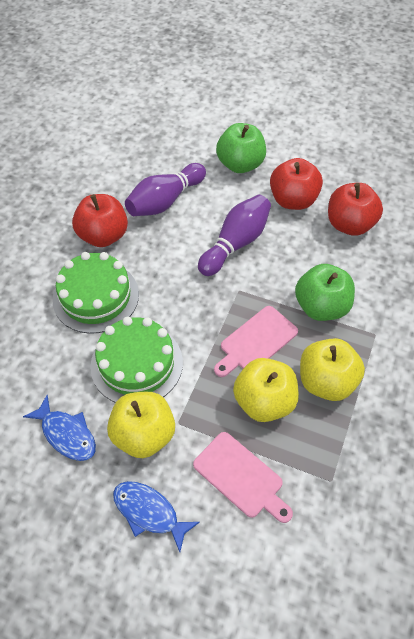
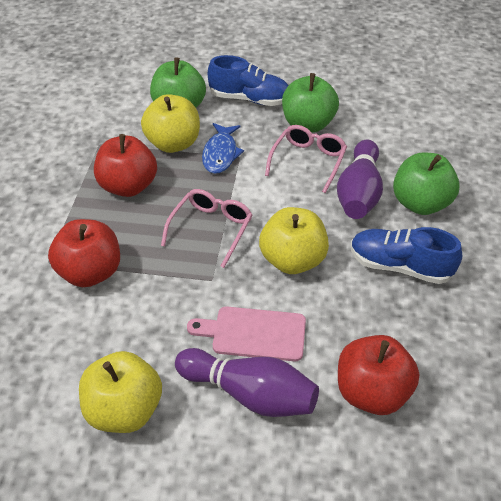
blue fish: 2 -> 1
blue shoe: 0 -> 2
green apple: 2 -> 3
green cake: 2 -> 0
pink cutting board: 2 -> 1
pink glasses: 0 -> 2

